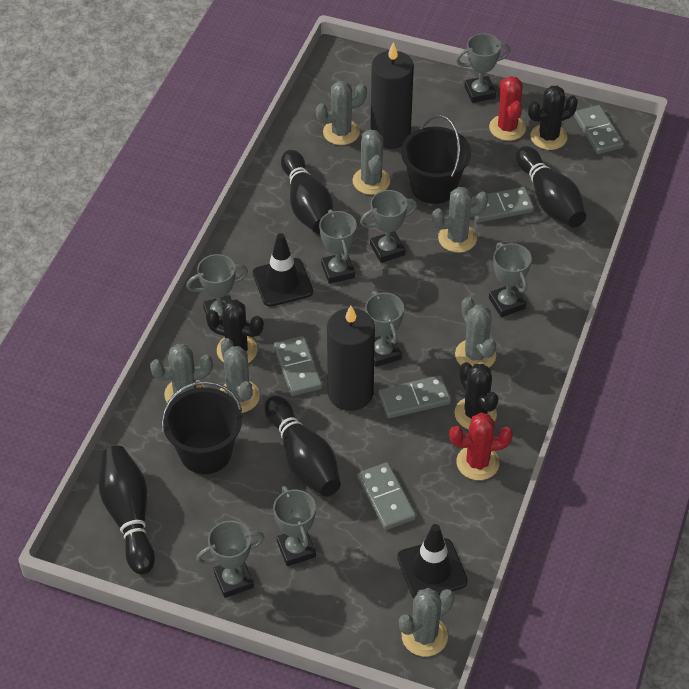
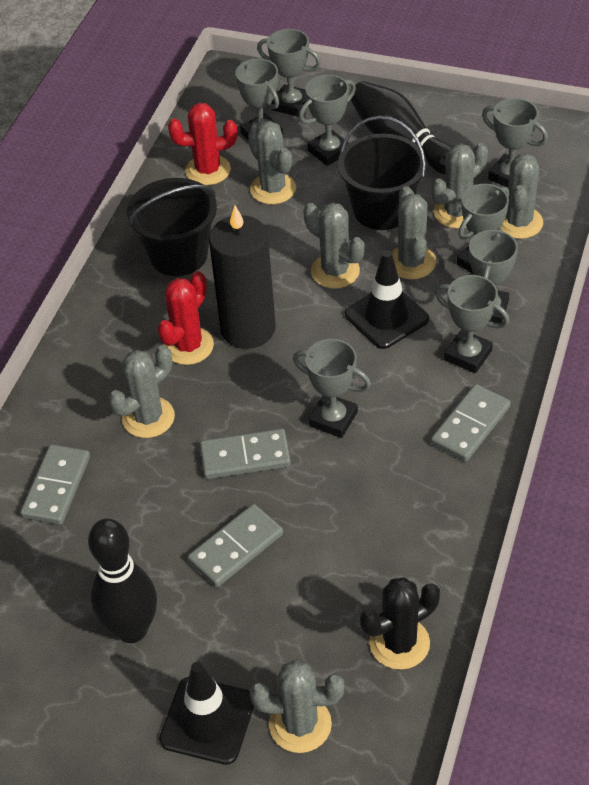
black bowling pin: 4 -> 2
black cactus: 3 -> 1
black candle: 2 -> 1
grey domino: 5 -> 4

